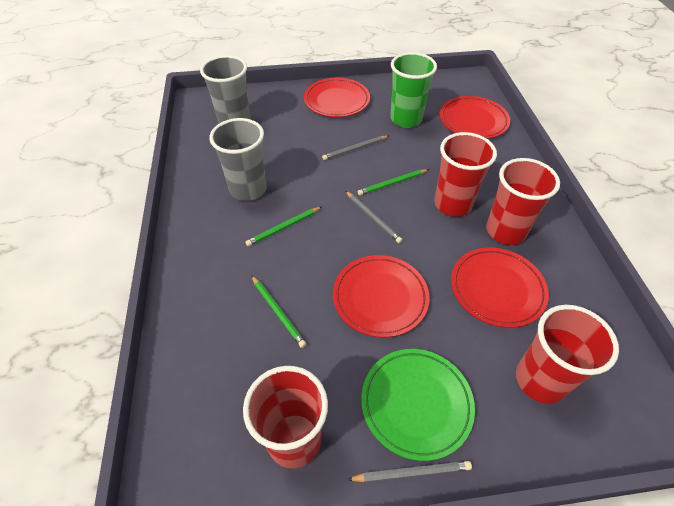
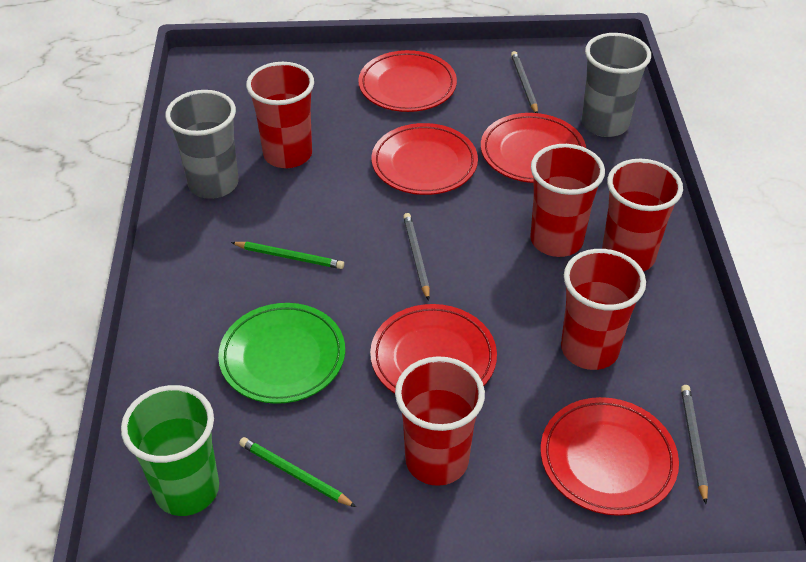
green pencil: 3 -> 2
red cup: 4 -> 5
red plate: 4 -> 5

